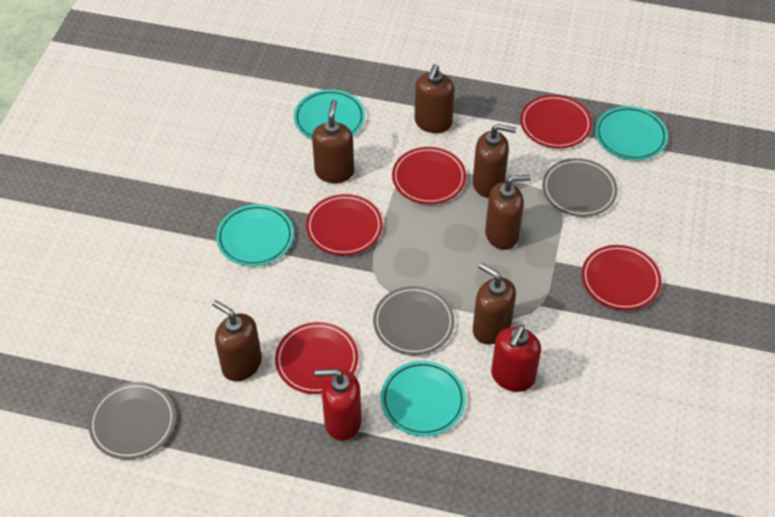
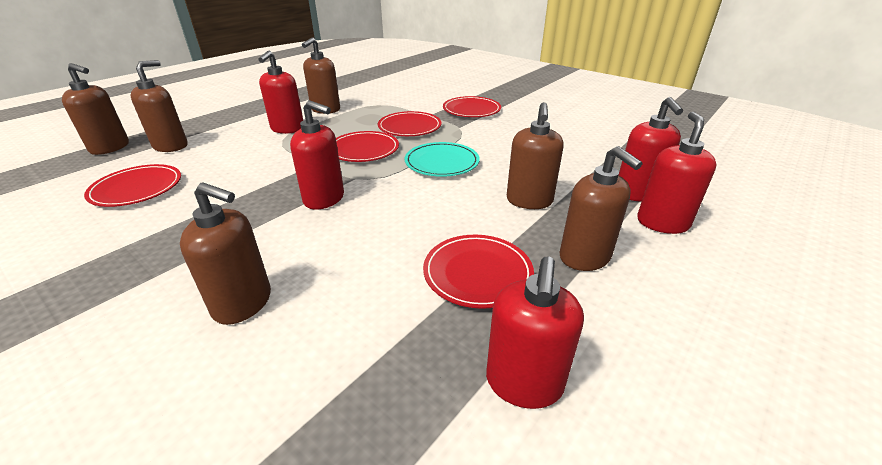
grey plate: 3 -> 0
red soap dispenser: 2 -> 5
turquoise plate: 4 -> 1

